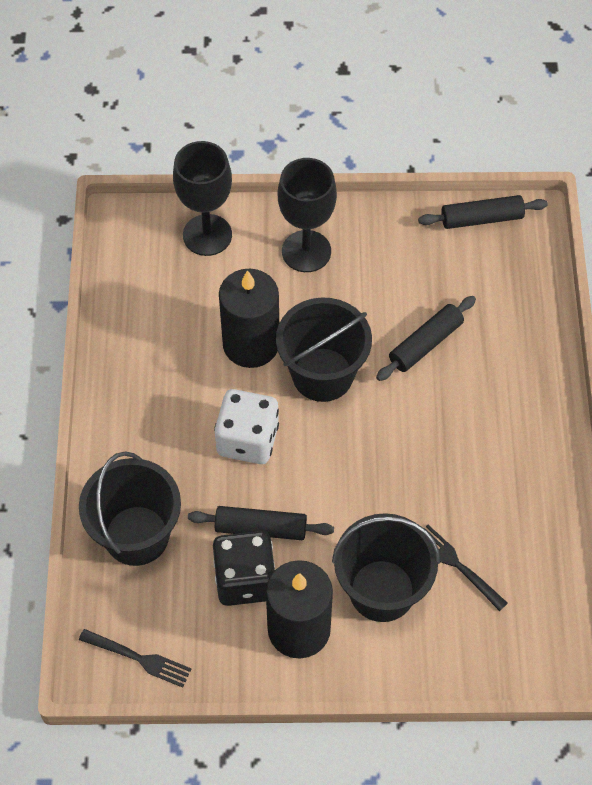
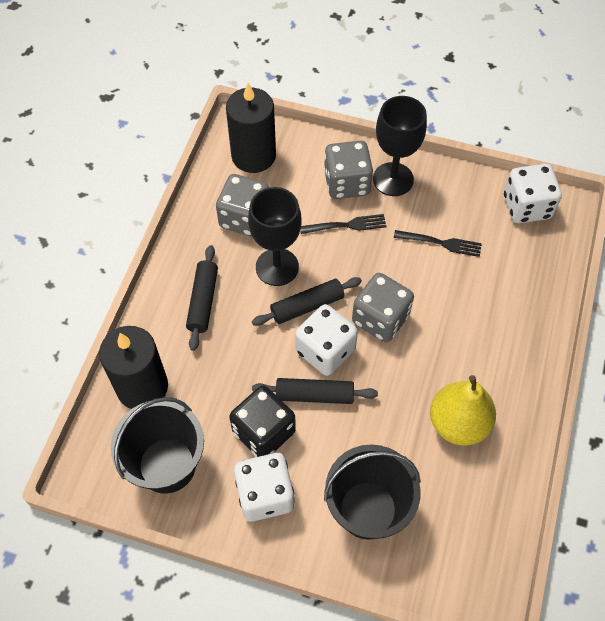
black bucket: 3 -> 2
grey dice: 0 -> 3
white dice: 1 -> 3
yellow pear: 0 -> 1

